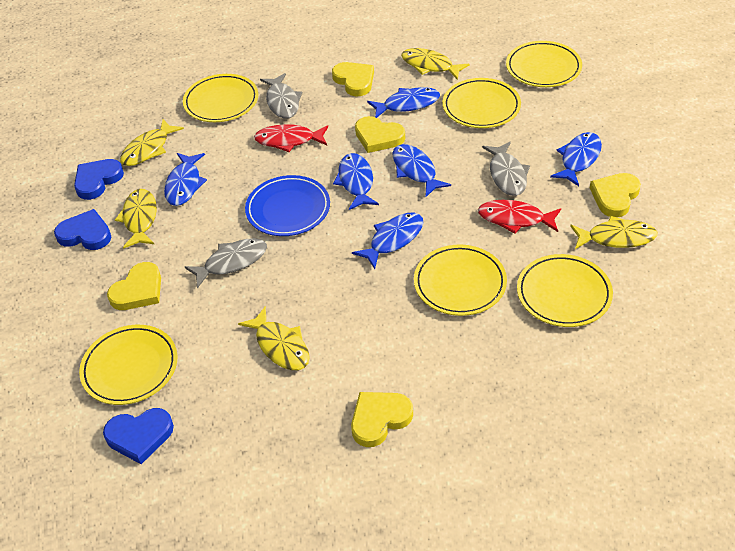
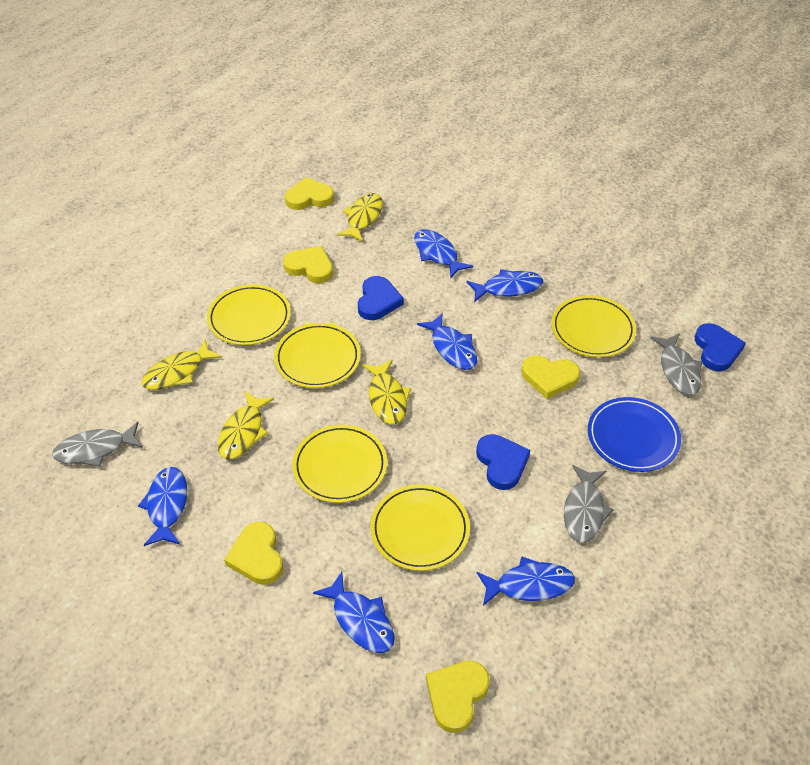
red fish: 2 -> 0
yellow fish: 5 -> 4
yellow plate: 6 -> 5

